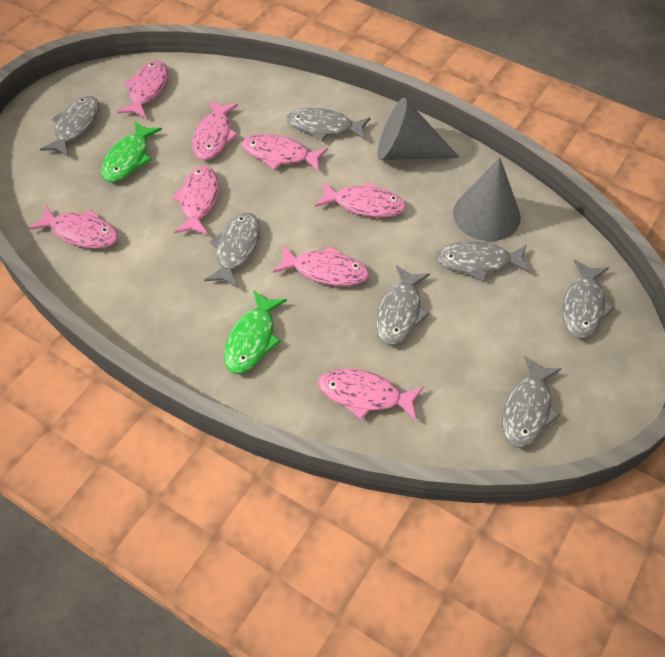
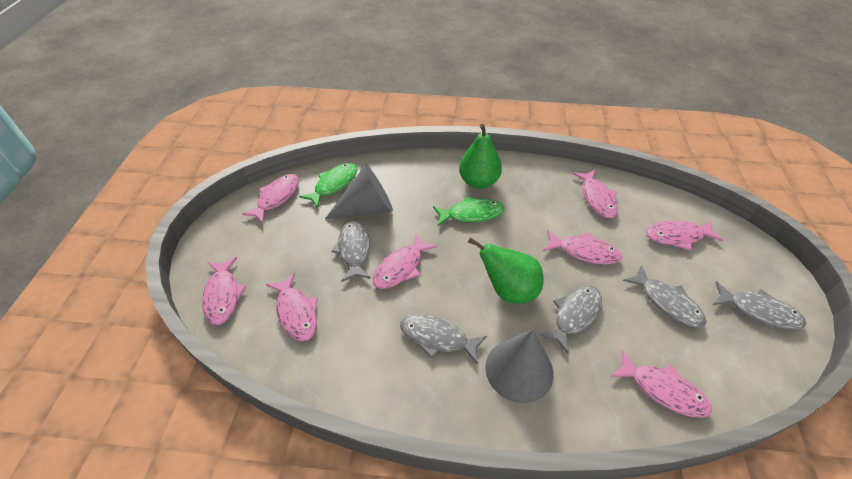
green pear: 0 -> 2
grey fish: 7 -> 5

